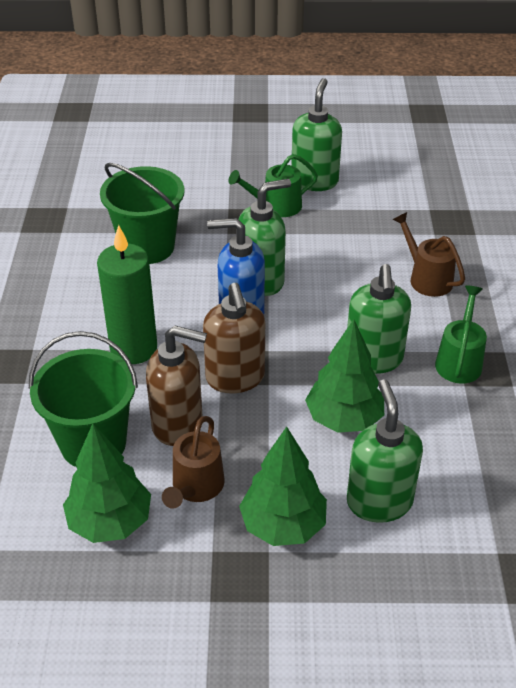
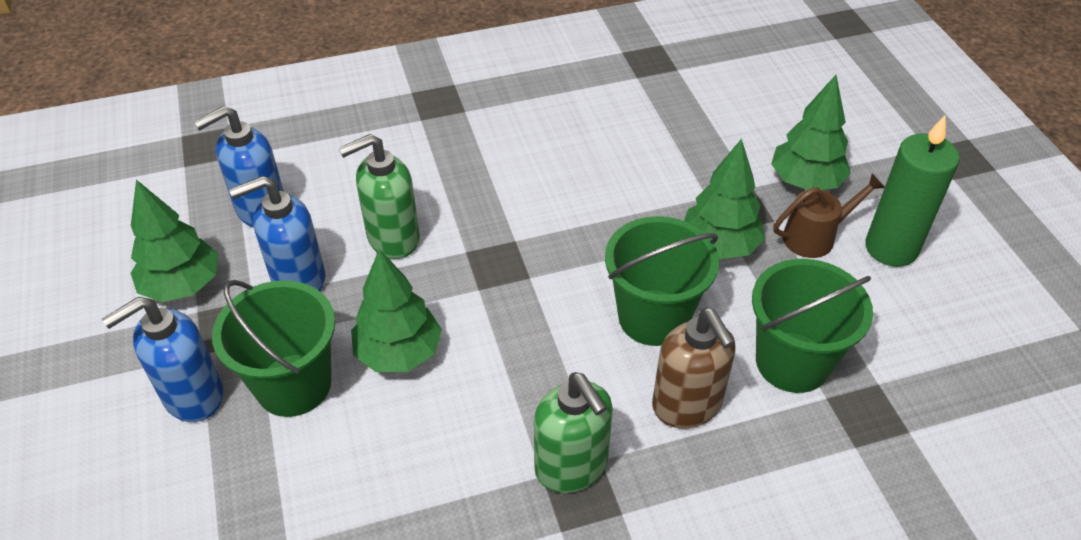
blue soap dispenser: 1 -> 3
brown soap dispenser: 2 -> 1
brown watering can: 2 -> 1
green bucket: 2 -> 3
green soap dispenser: 4 -> 2
green tree: 3 -> 4
green watering can: 2 -> 0

